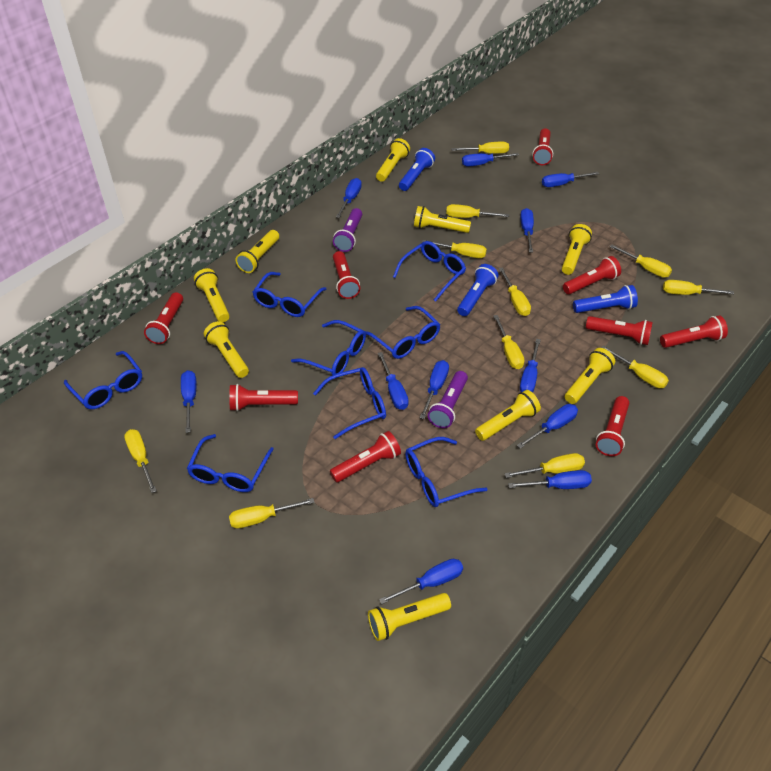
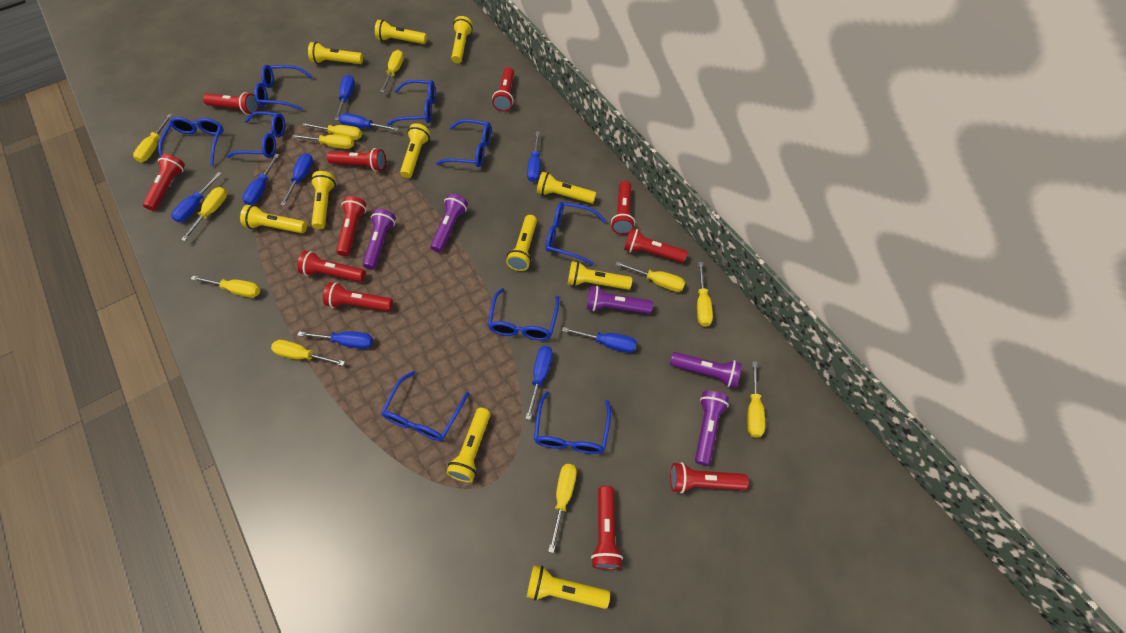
blue flashlight: 3 -> 0
blue glasses: 8 -> 9
blue screwdriver: 11 -> 9
purple flashlight: 2 -> 5
red flashlight: 9 -> 11
yellow flashlight: 9 -> 11

